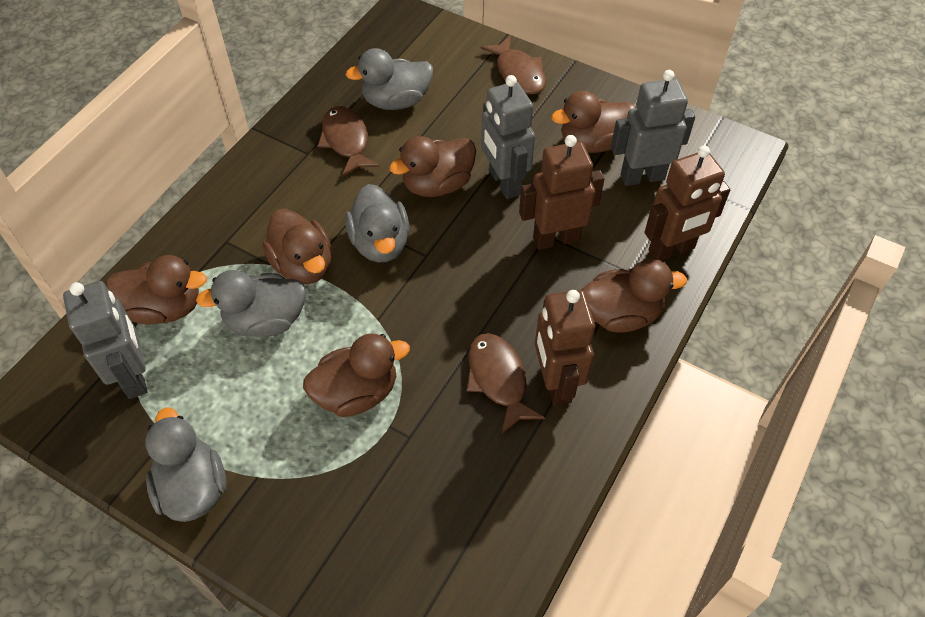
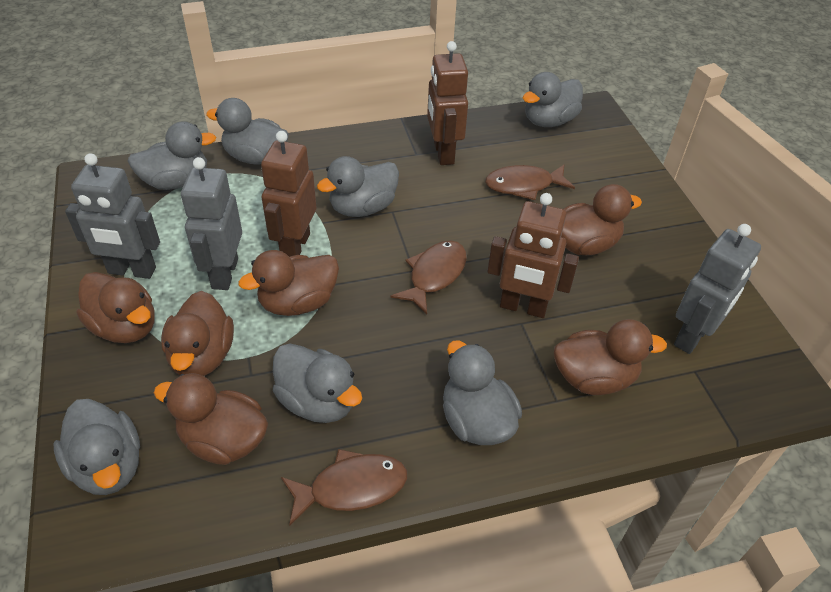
grey duck: 4 -> 7

